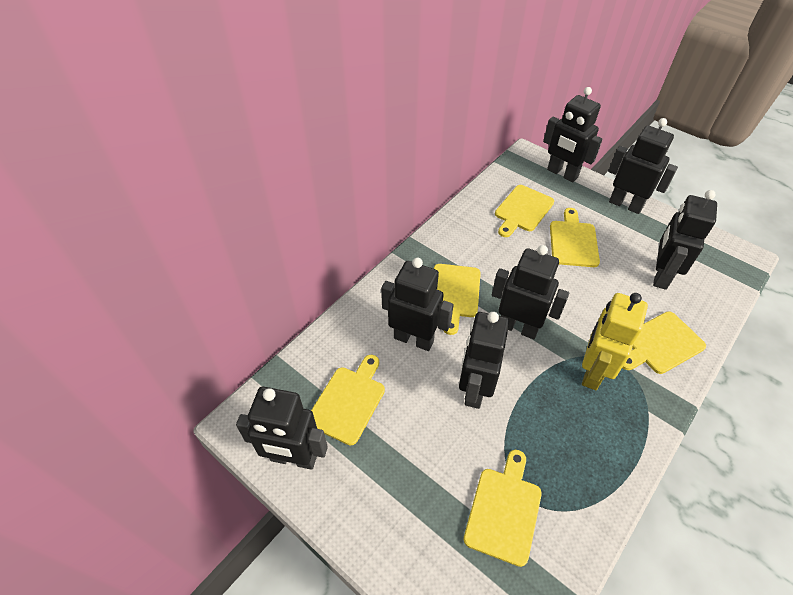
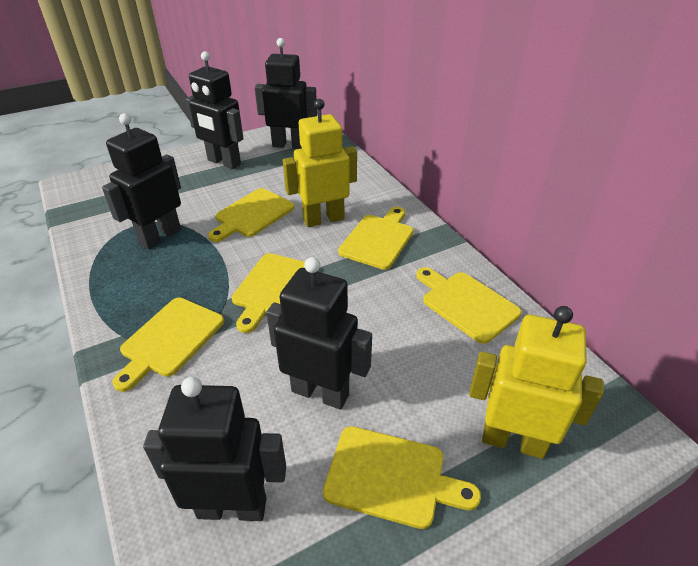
black robot: 7 -> 5
yellow robot: 1 -> 2

